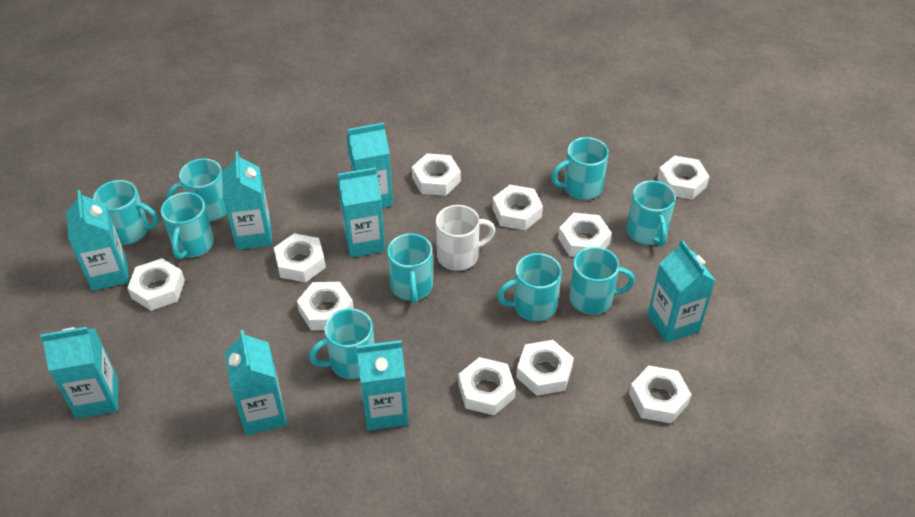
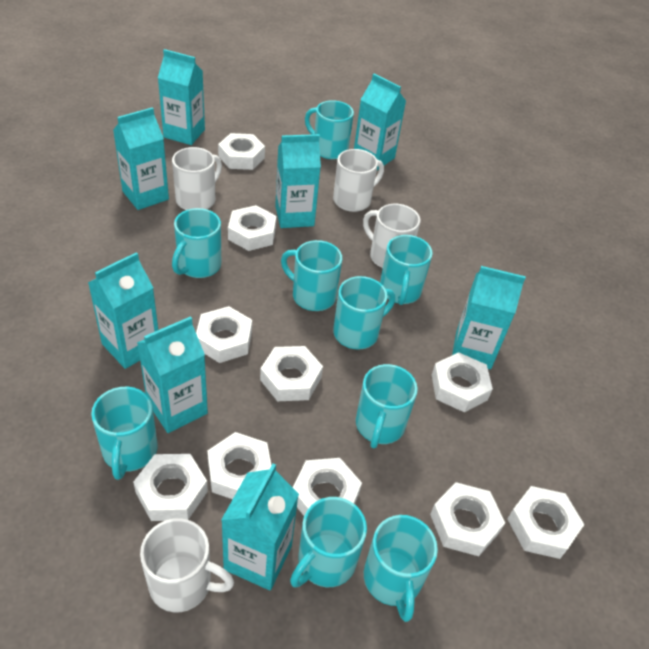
white mug: 1 -> 4

